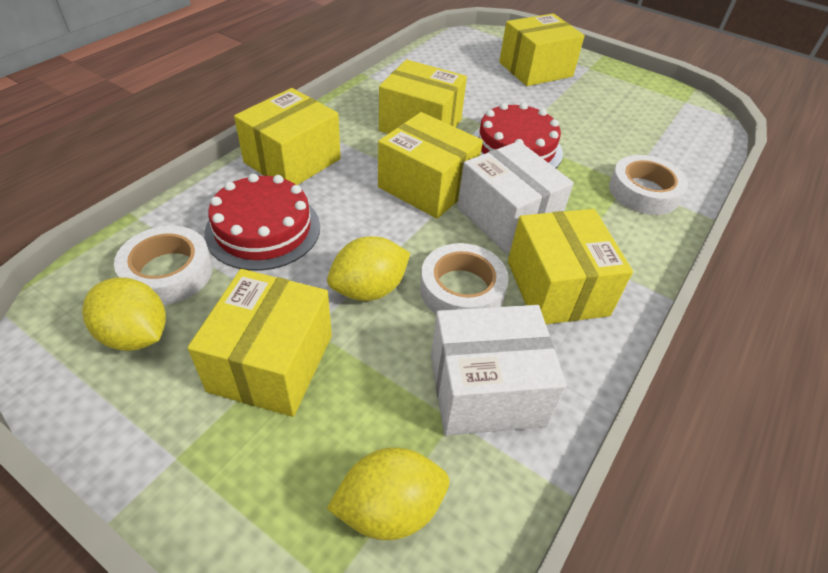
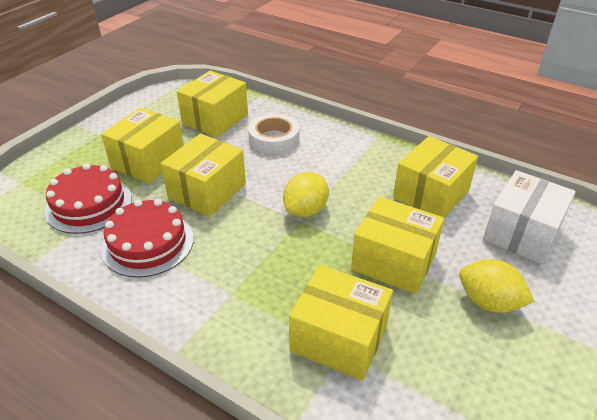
white box: 2 -> 1
white tape: 3 -> 1
yellow lemon: 3 -> 2

